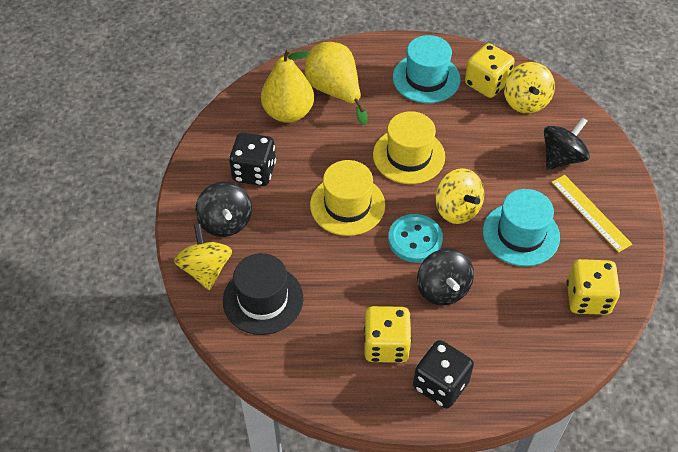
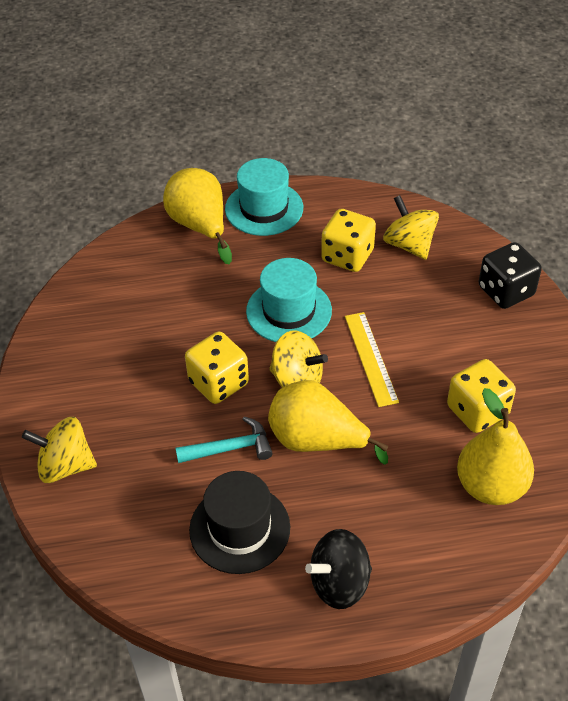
black dice: 2 -> 1
black spinning top: 3 -> 1
turquoise button: 1 -> 0
turquoise hammer: 0 -> 1
yellow hat: 2 -> 0
yellow pear: 2 -> 3

